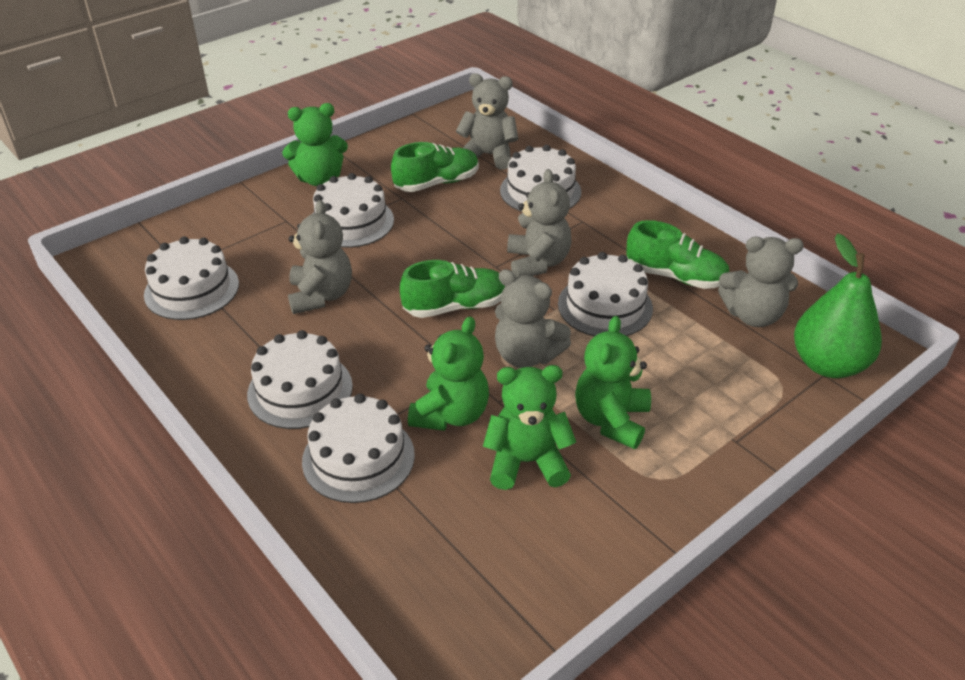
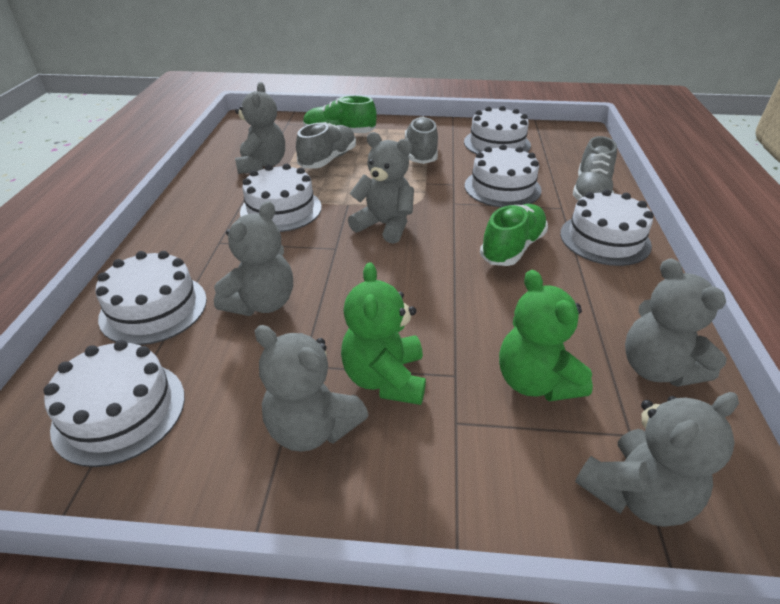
green pear: 1 -> 0
green shoe: 3 -> 2
green teddy bear: 4 -> 2
grey shoe: 0 -> 3
grey teddy bear: 5 -> 6

